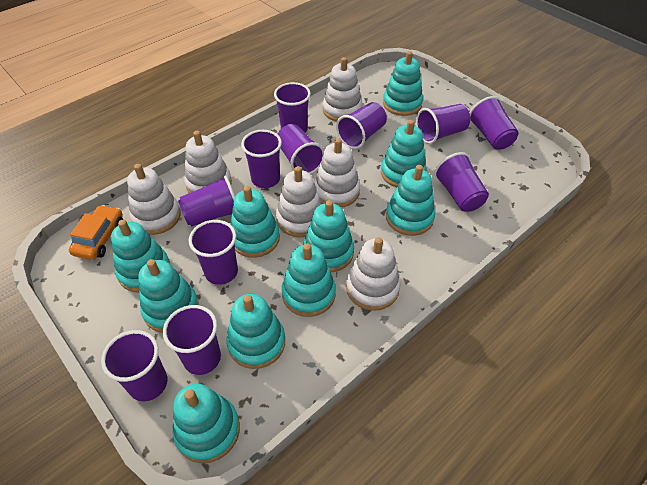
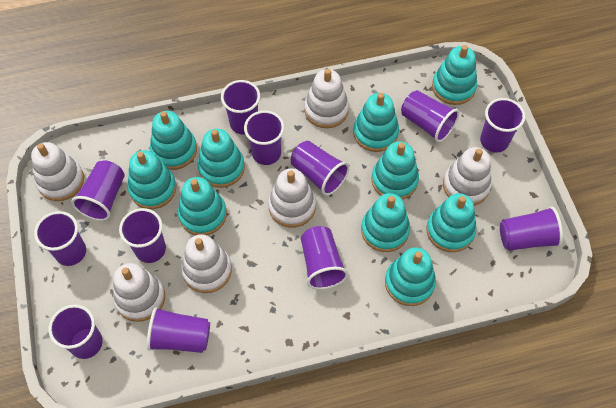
orange car: 1 -> 0
purple cup: 11 -> 12

